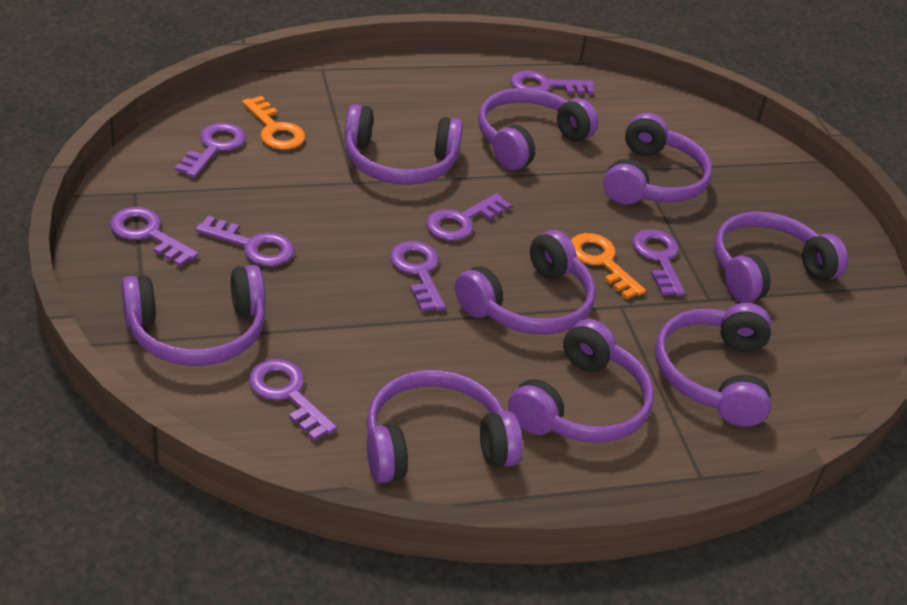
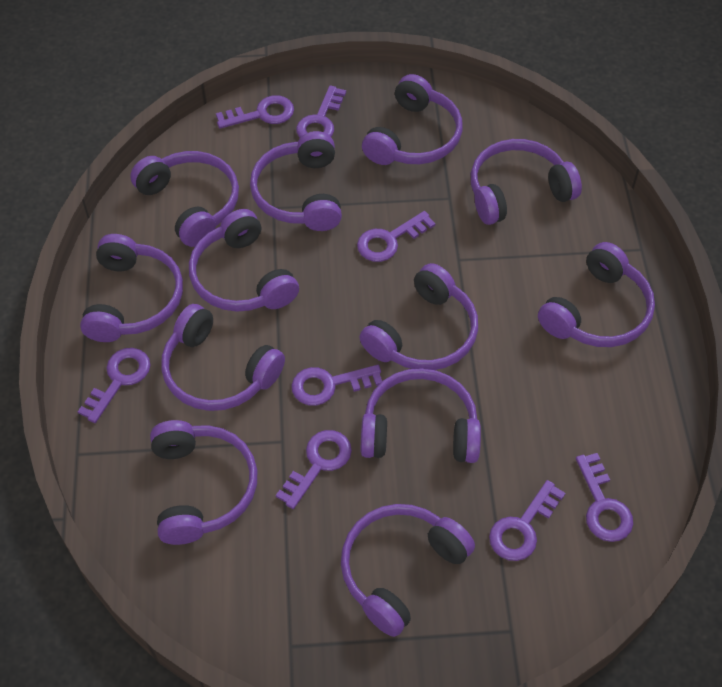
orange key: 2 -> 0
purple headphones: 9 -> 12

